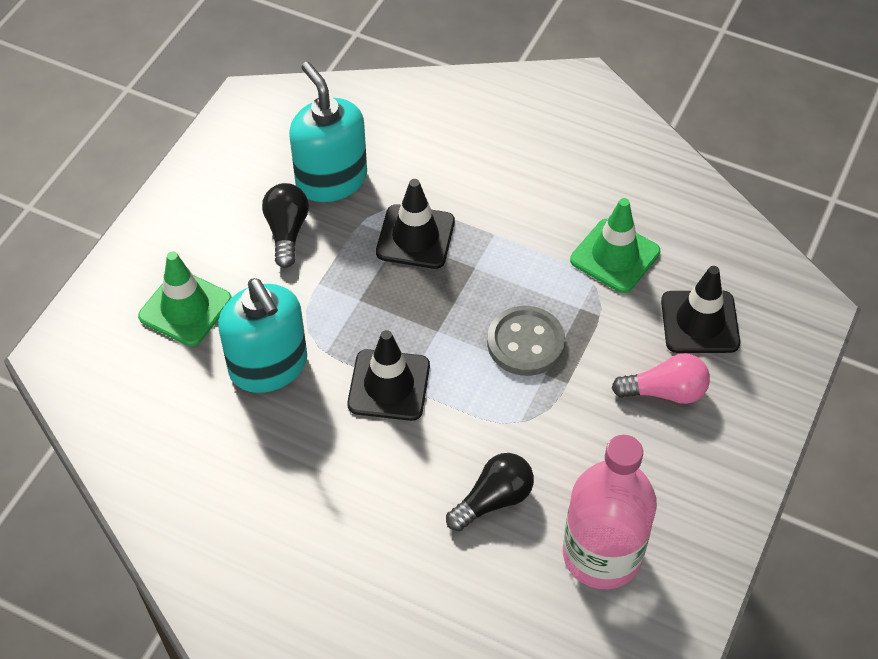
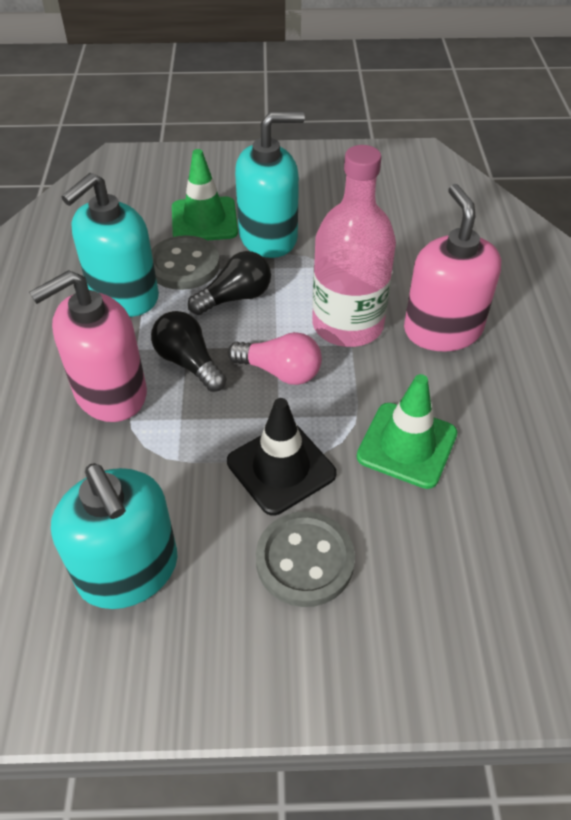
black traffic cone: 3 -> 1
grey button: 1 -> 2
pink soap dispenser: 0 -> 2
turquoise soap dispenser: 2 -> 3

